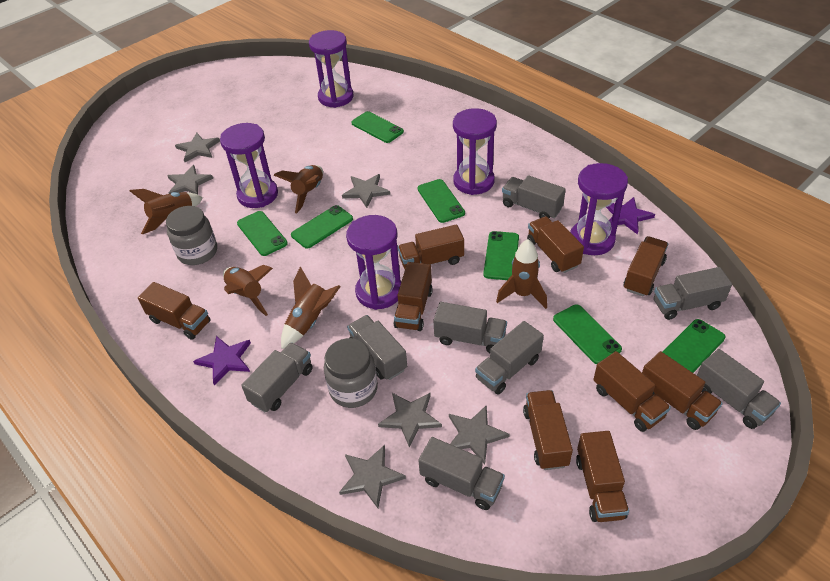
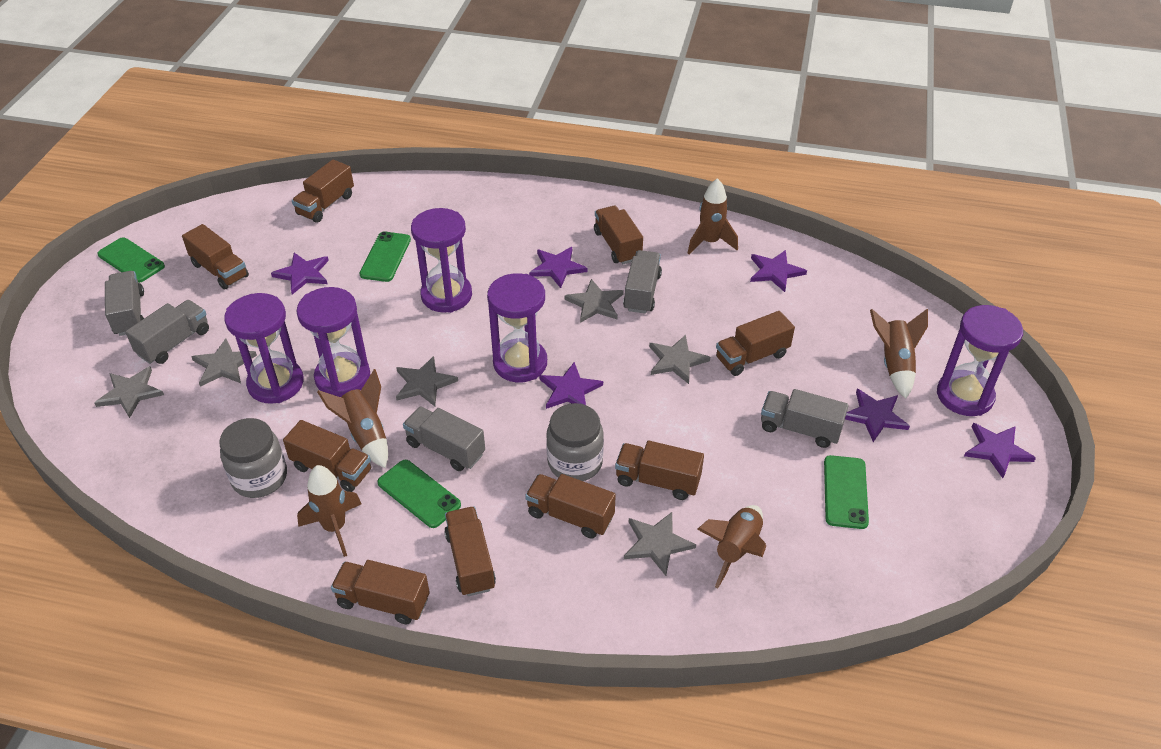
green phone: 7 -> 4
grey truck: 8 -> 5
purple star: 2 -> 6

